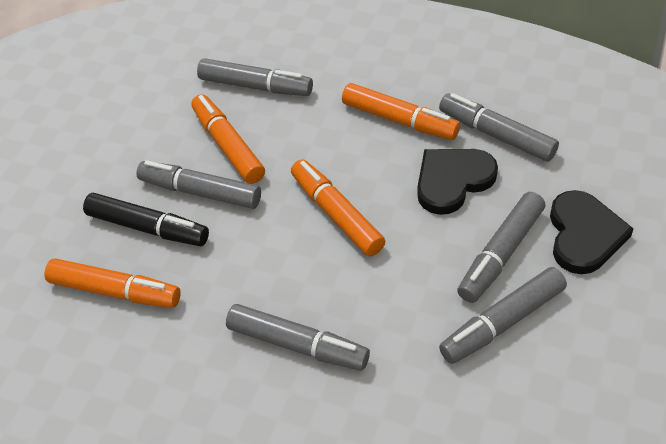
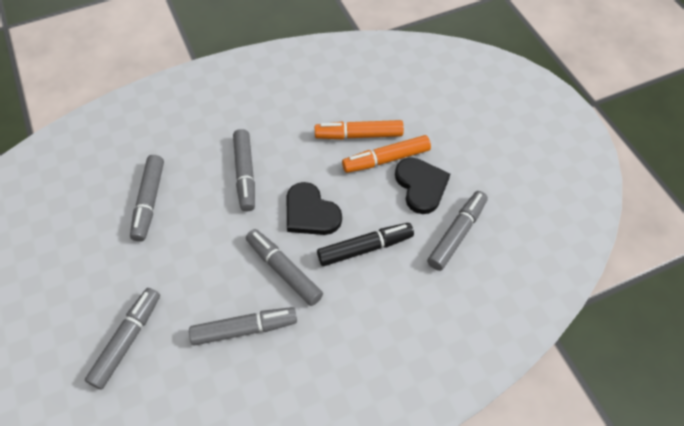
orange marker: 4 -> 2

